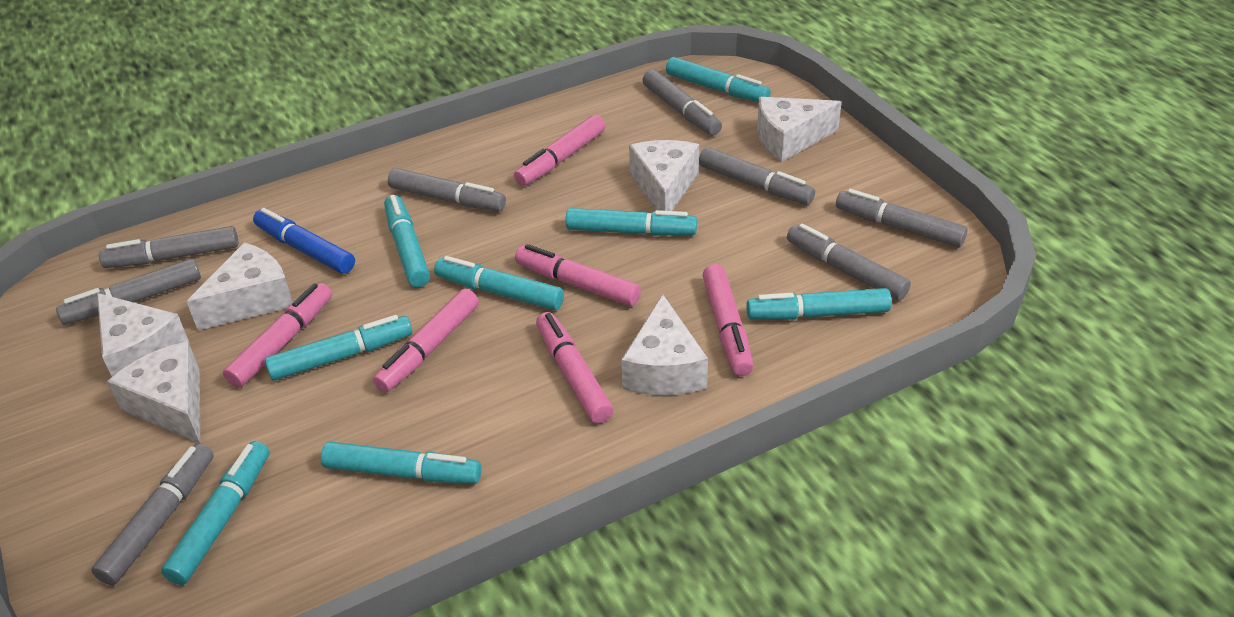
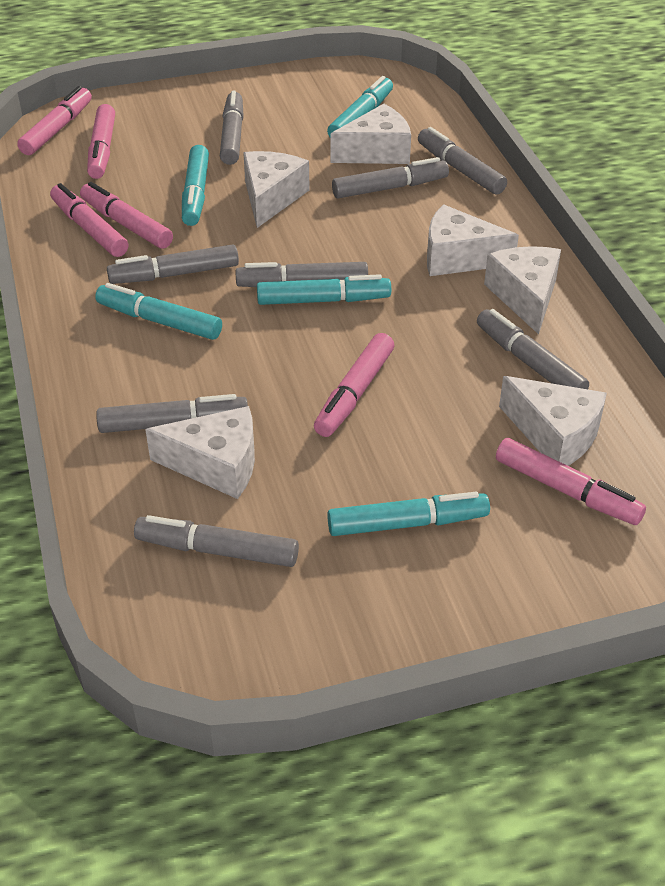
blue marker: 1 -> 0
turquoise marker: 8 -> 5

